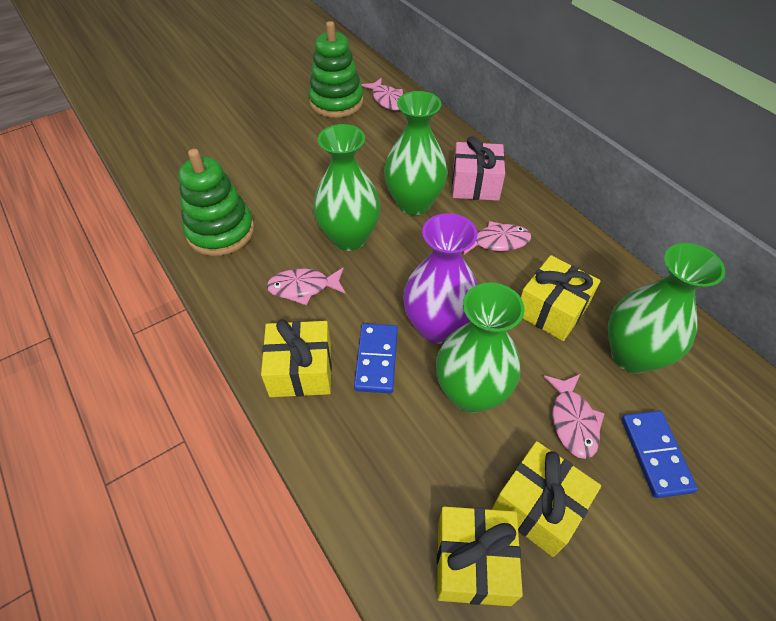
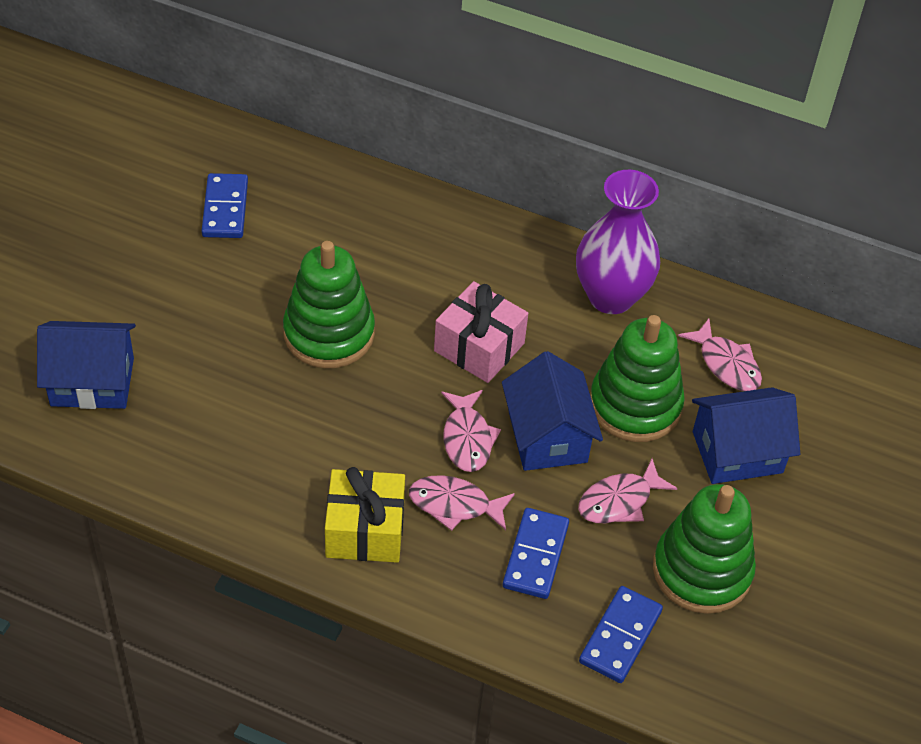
blue domino: 2 -> 3
blue house: 0 -> 3
green stacking toy: 2 -> 3
green vase: 4 -> 0
yellow gift: 4 -> 1

